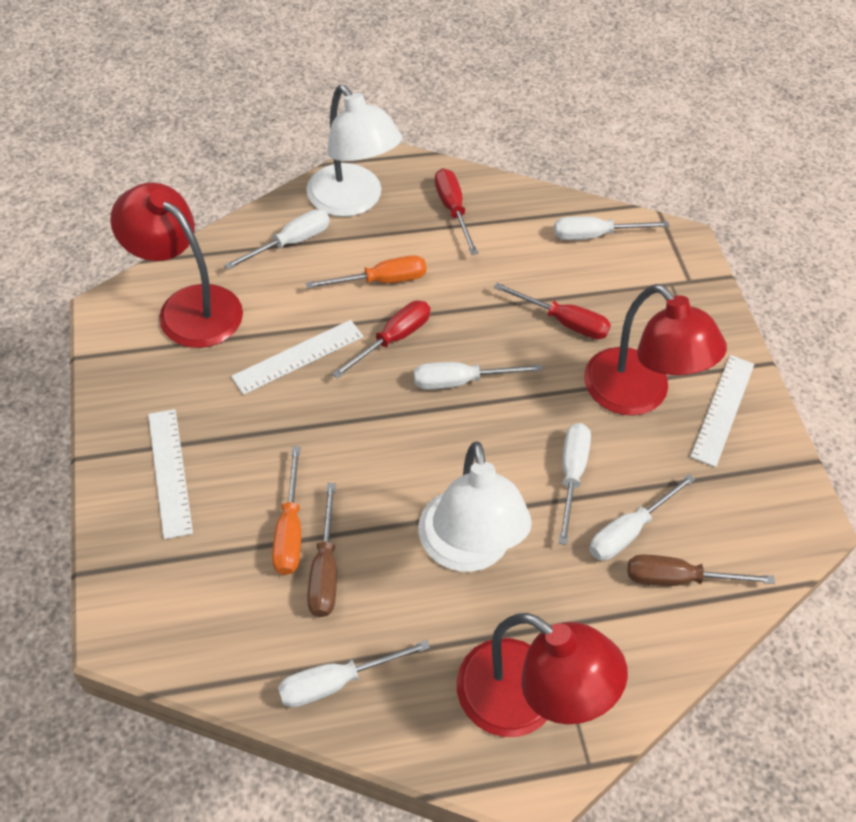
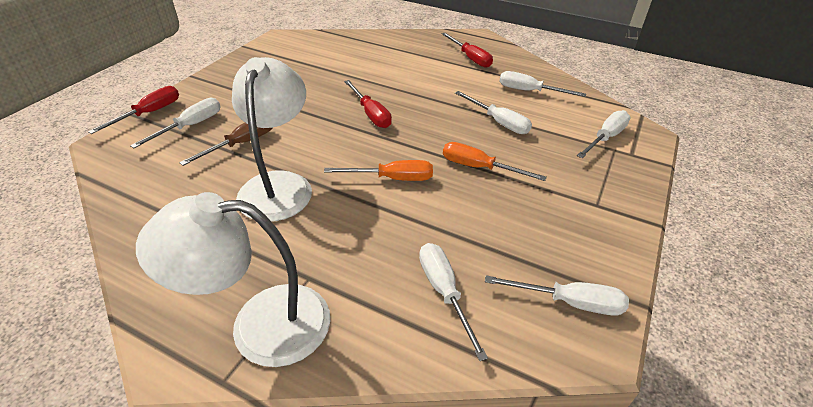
brown screwdriver: 2 -> 1
red lamp: 3 -> 0
white ruler: 3 -> 0

